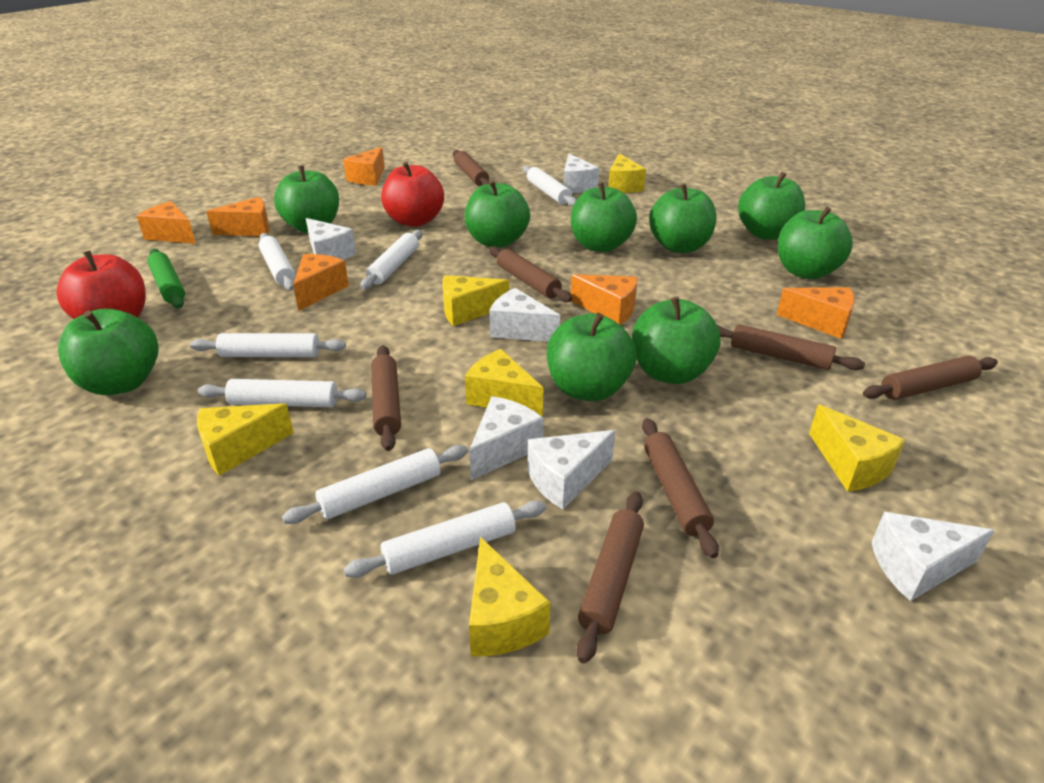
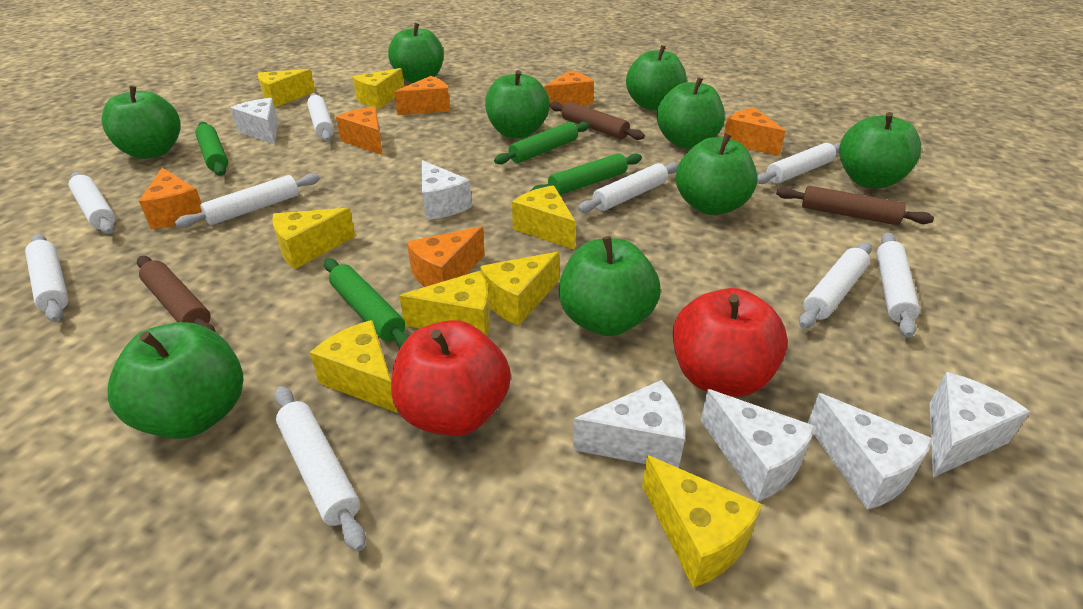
brown rolling pin: 7 -> 3
green rolling pin: 1 -> 4
white rolling pin: 7 -> 9
yellow cheese: 6 -> 8

